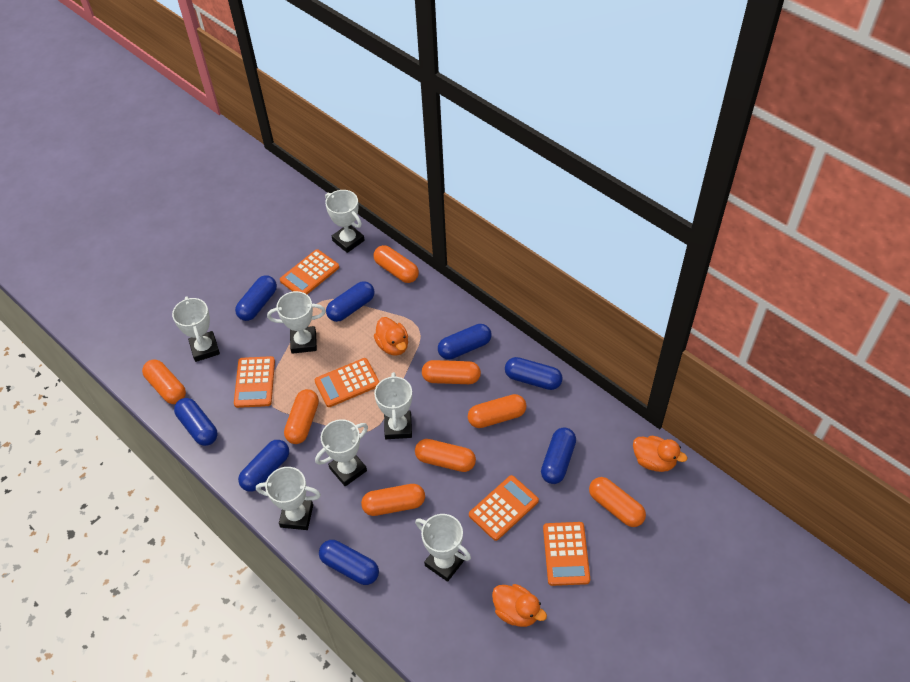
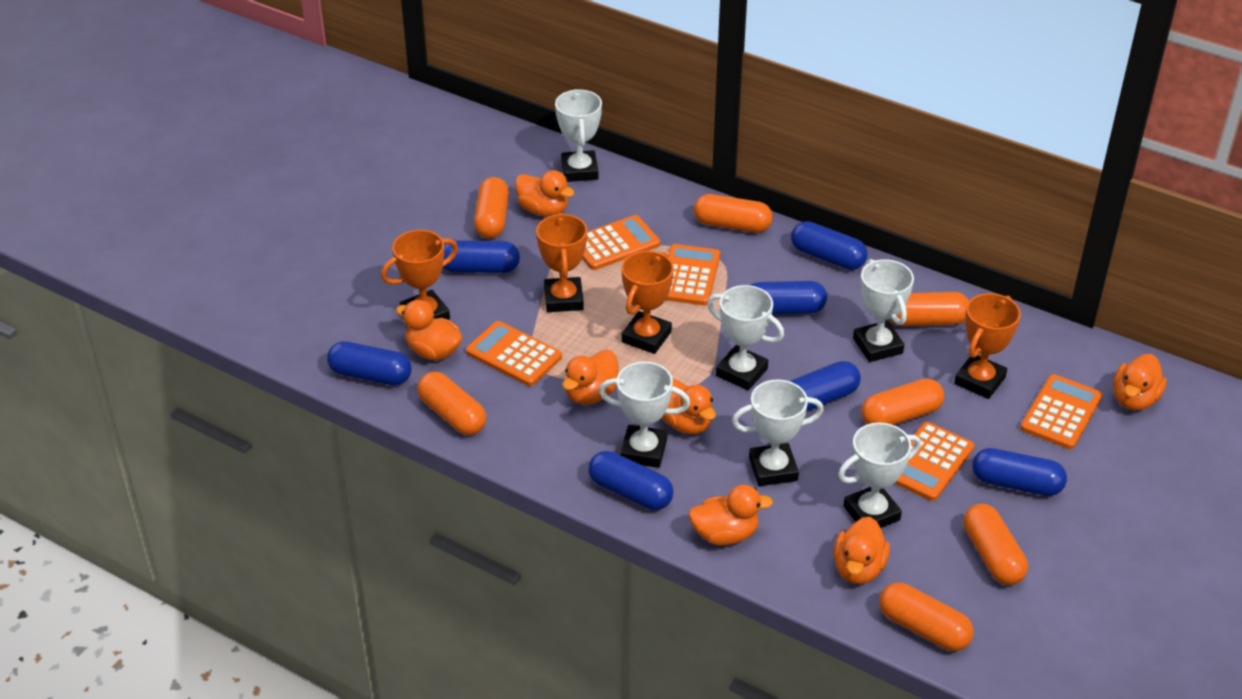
blue capsule: 8 -> 7
orange capsule: 8 -> 7
orange duck: 3 -> 7
orange trophy: 0 -> 4
white trophy: 7 -> 6

